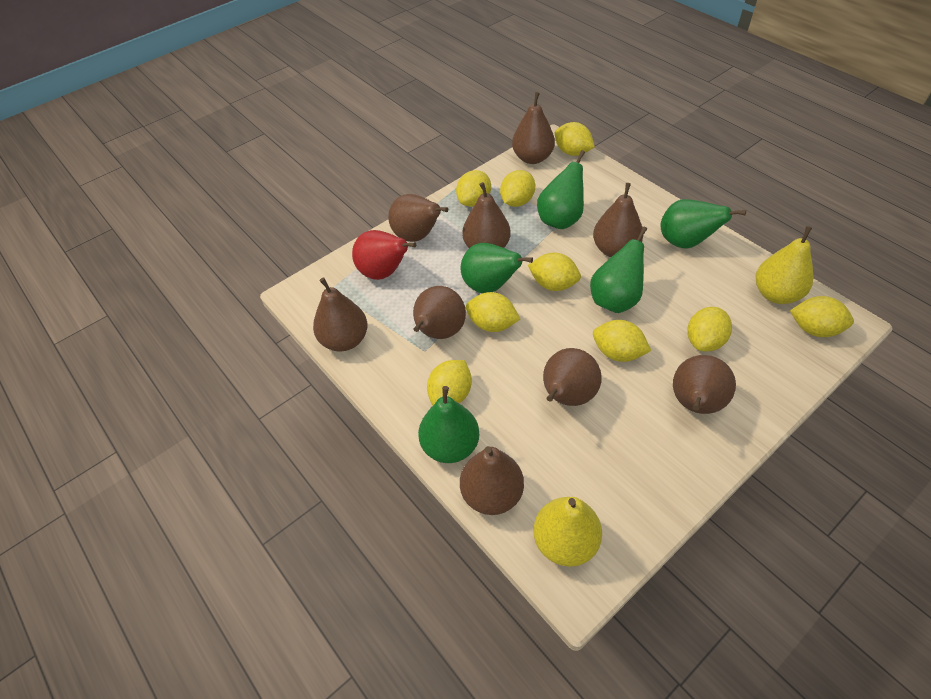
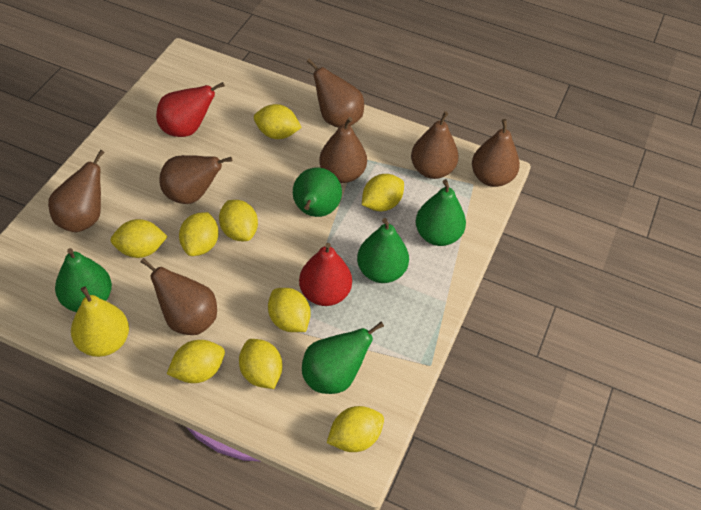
brown pear: 9 -> 7
red pear: 1 -> 2
yellow pear: 2 -> 1

